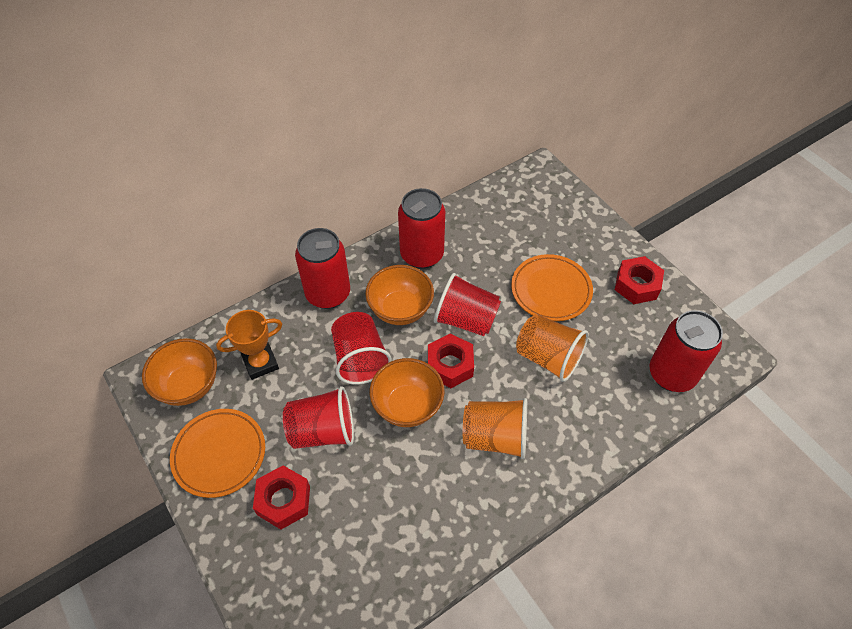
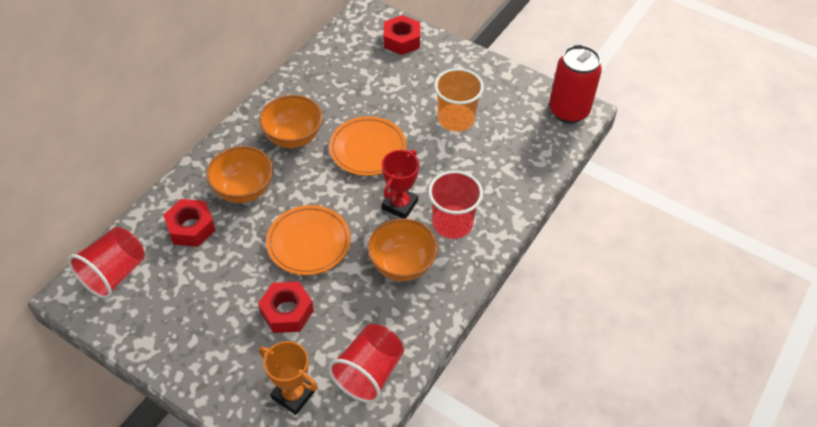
orange cup: 2 -> 1
red can: 3 -> 1
red trophy: 0 -> 1

